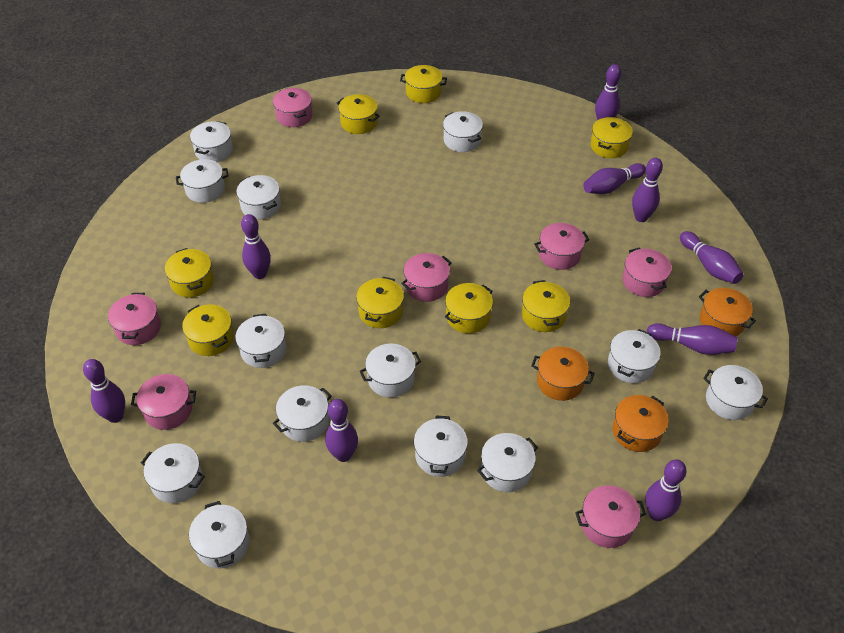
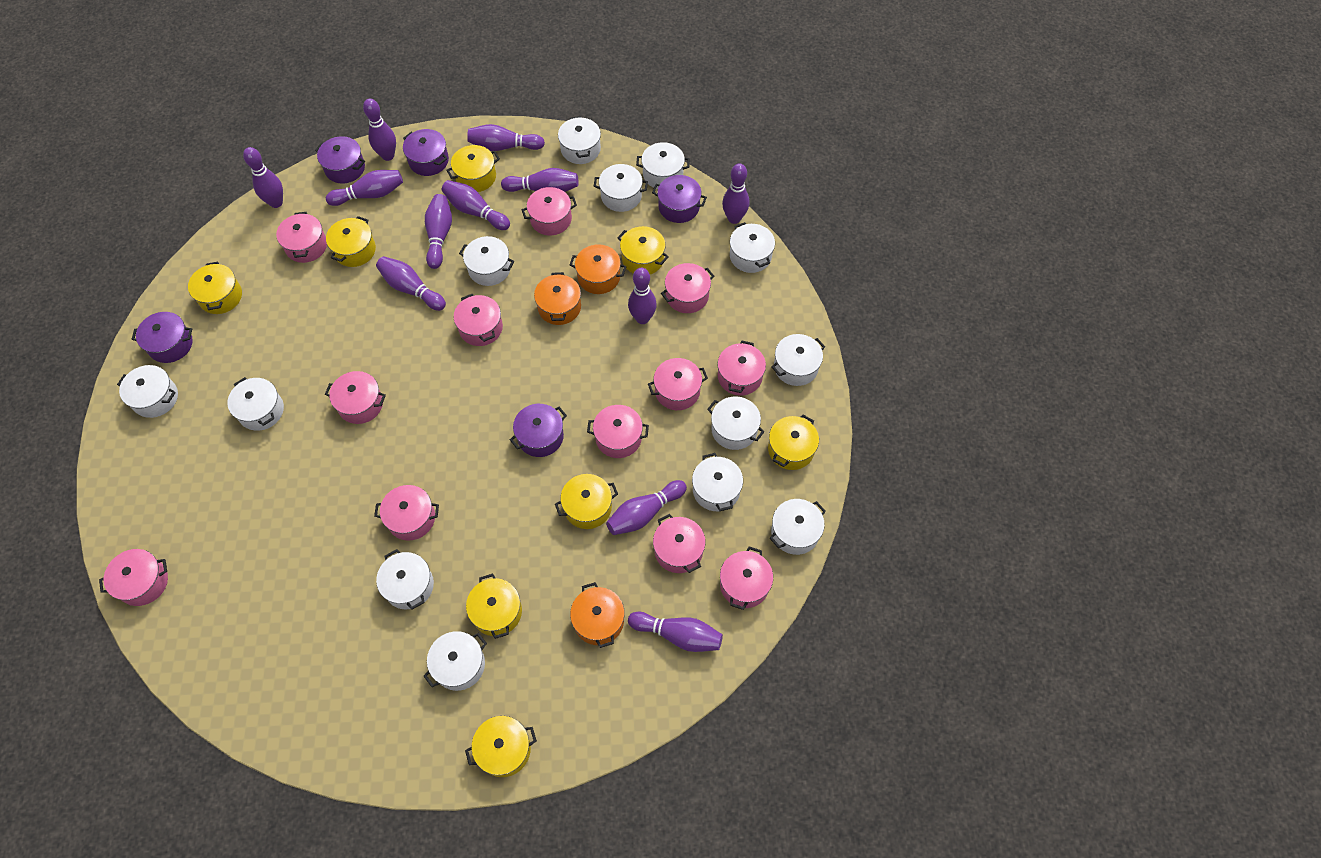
pink pot: 7 -> 12
purple bowling pin: 9 -> 12
purple pot: 0 -> 5

